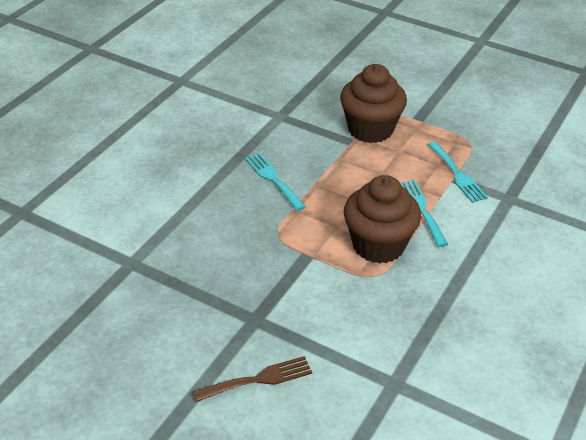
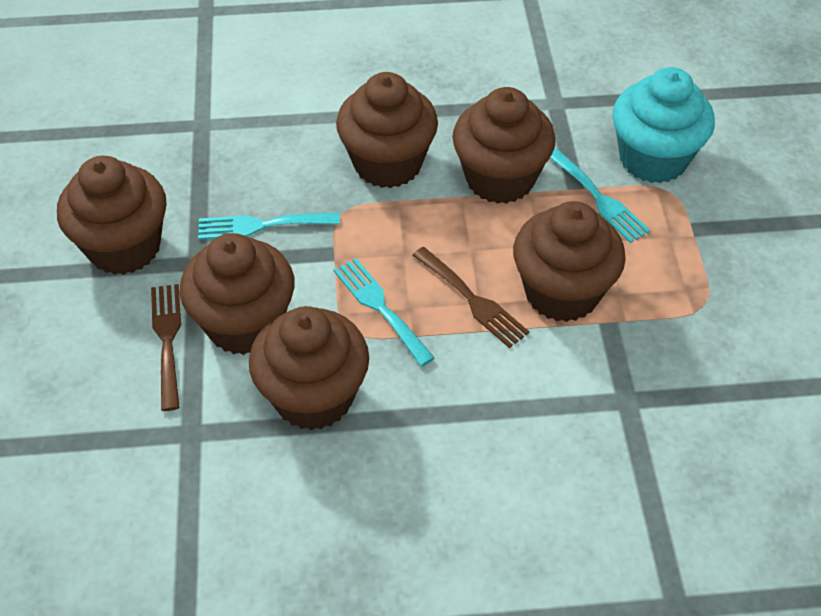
brown cupcake: 2 -> 6
brown fork: 1 -> 2
turquoise cupcake: 0 -> 1

